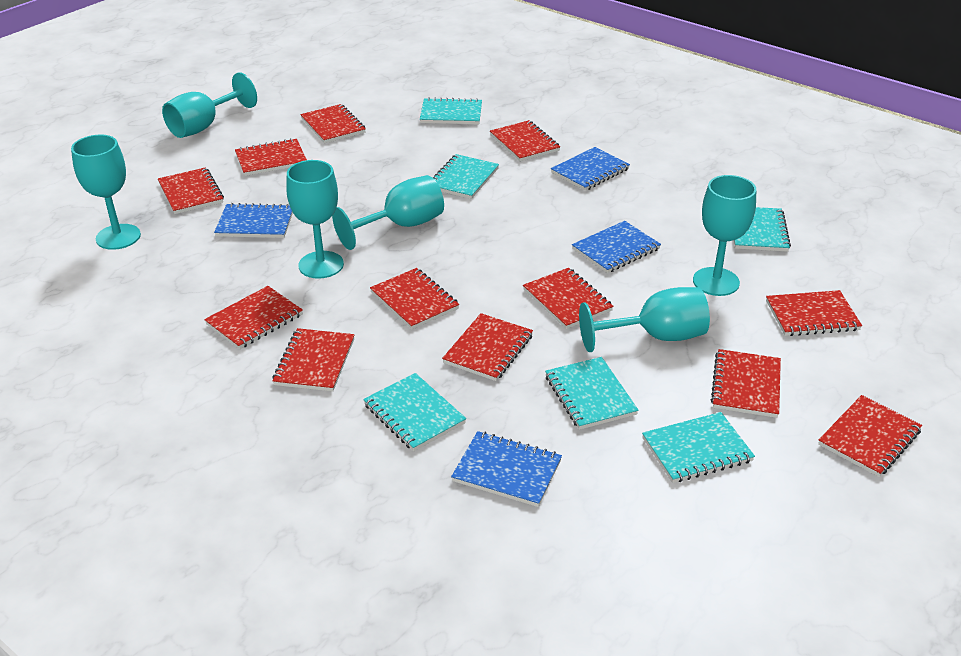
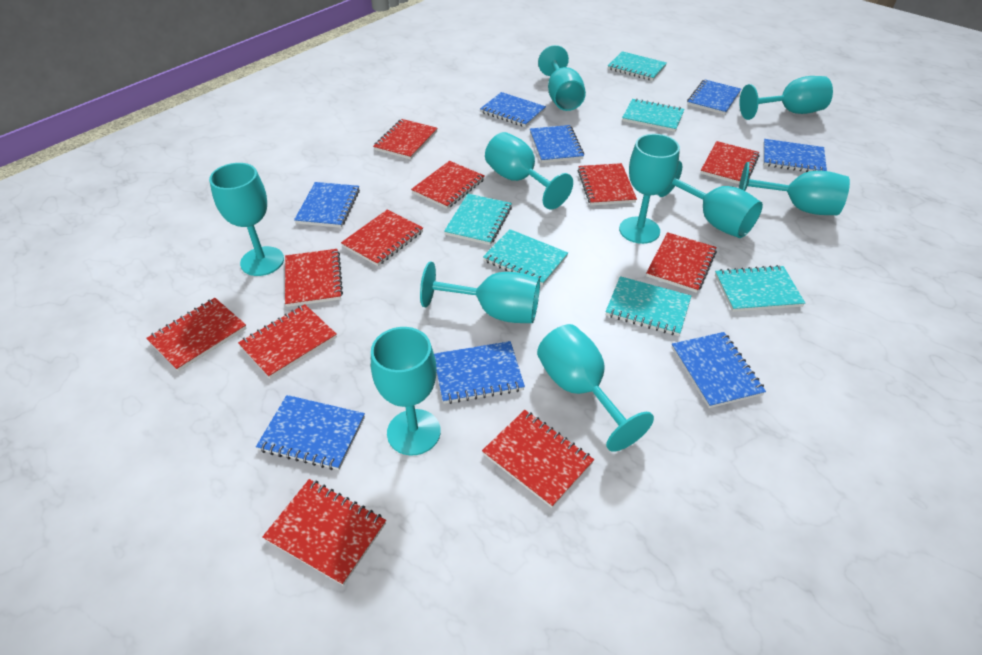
blue notebook: 4 -> 8
red notebook: 12 -> 11
turquoise goblet: 6 -> 10

